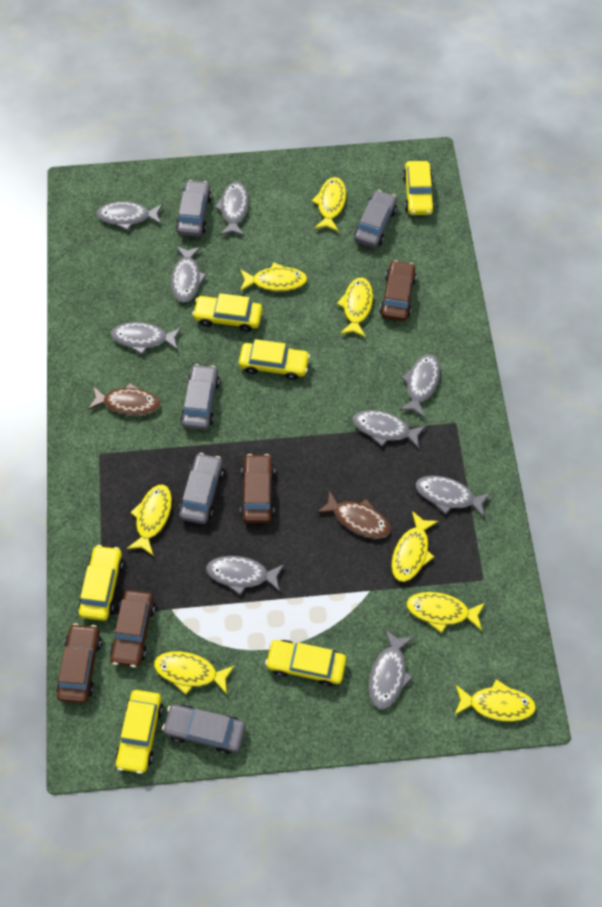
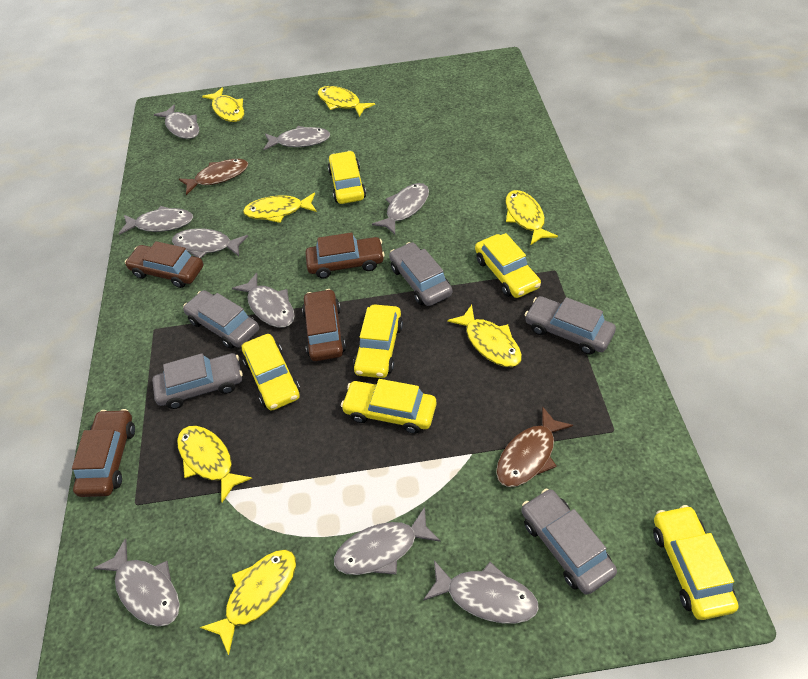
yellow fish: 8 -> 7

